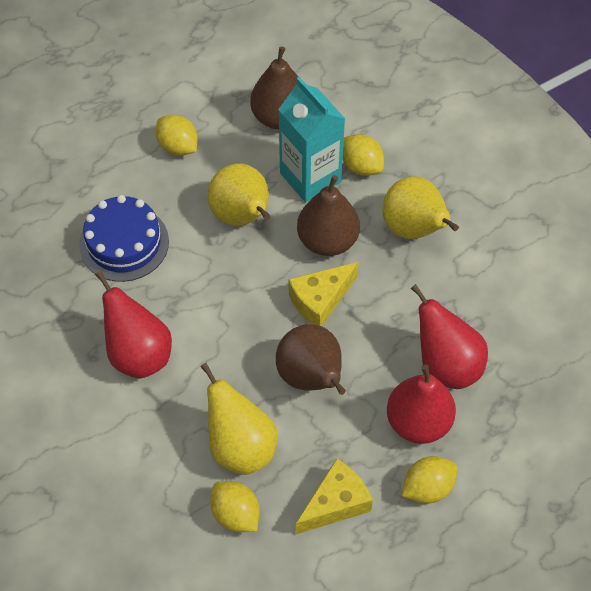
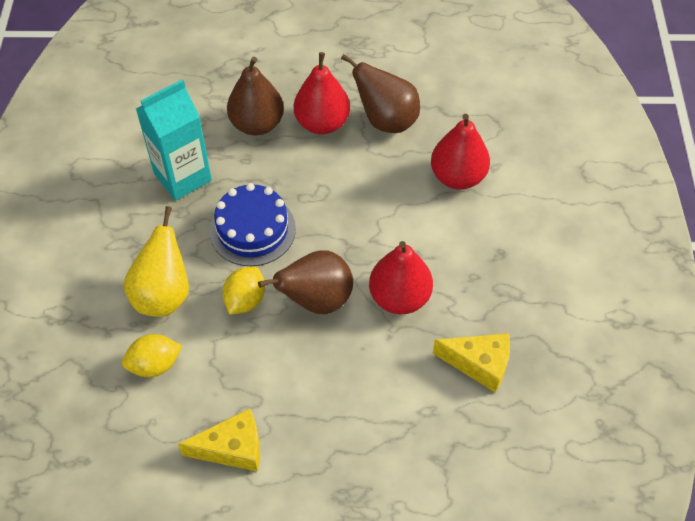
yellow lemon: 4 -> 2
yellow pear: 3 -> 1

